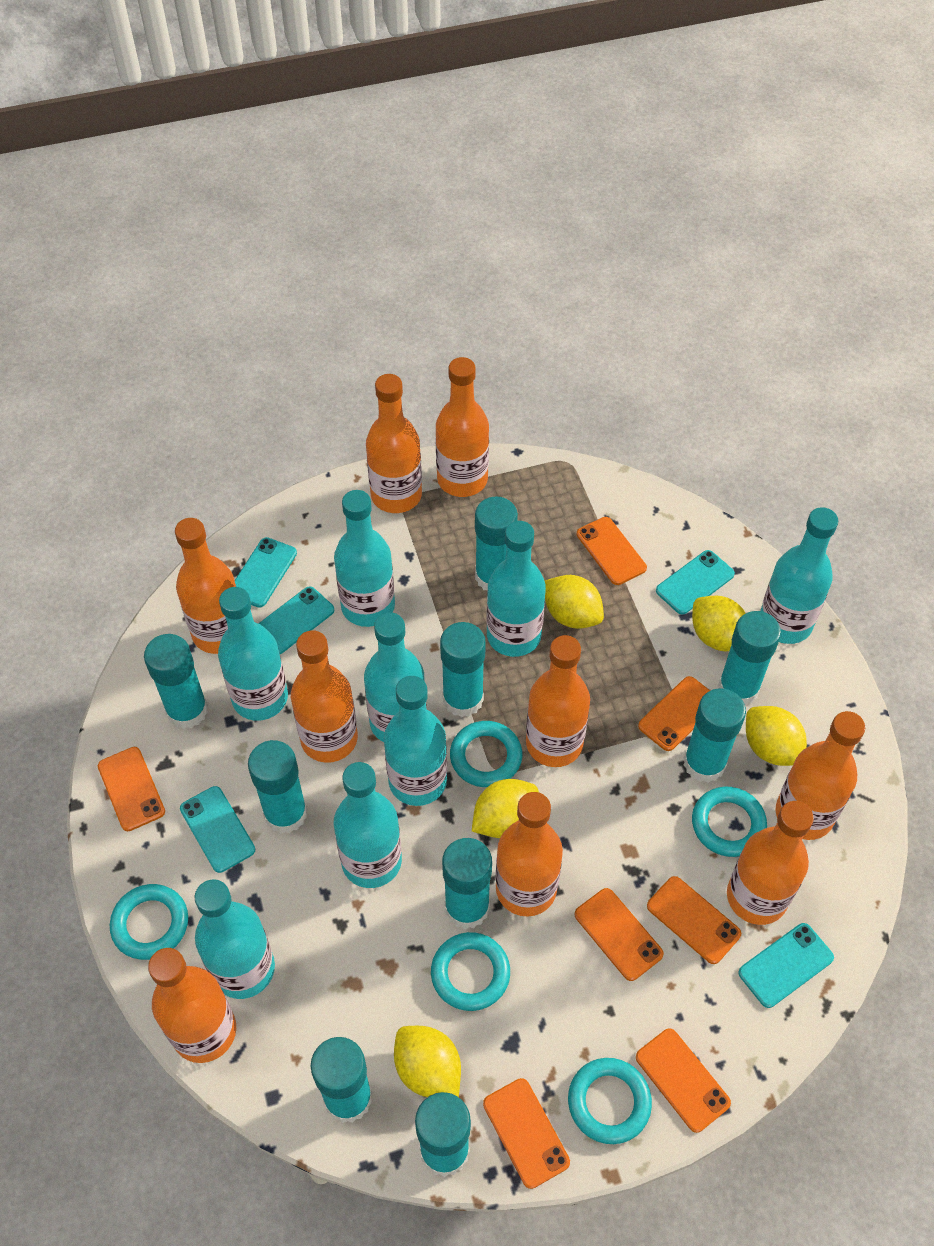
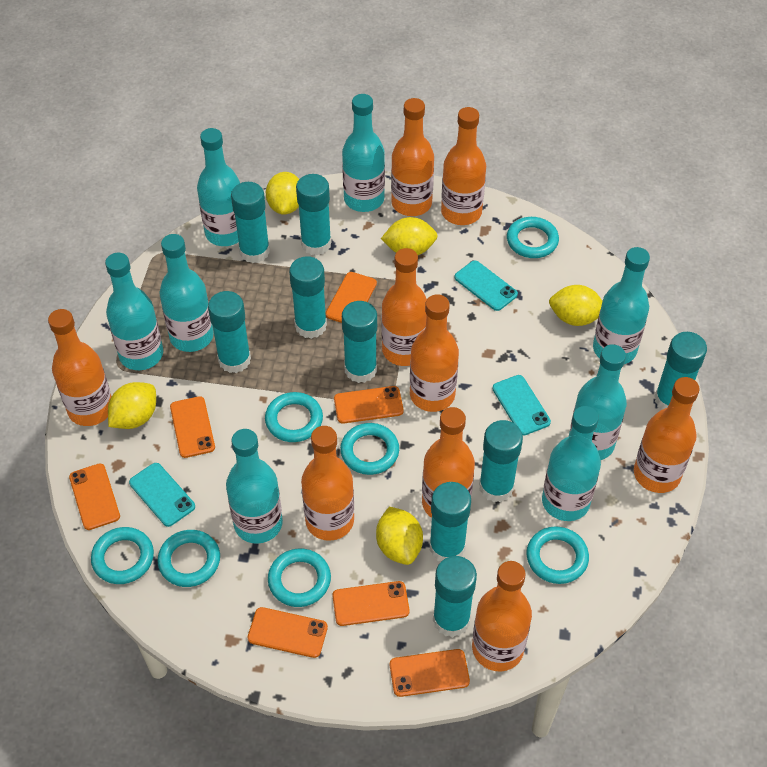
turquoise phone: 5 -> 3
turquoise ring: 5 -> 7

